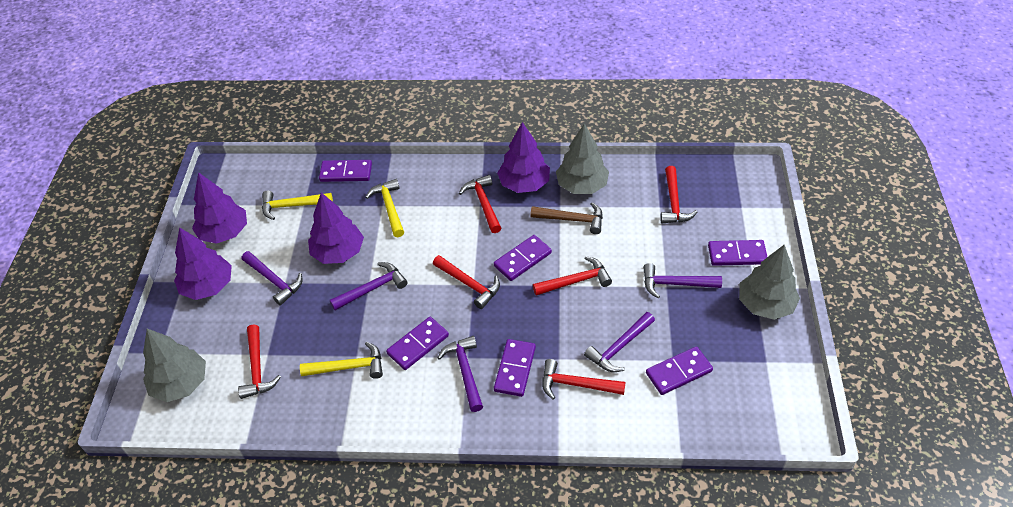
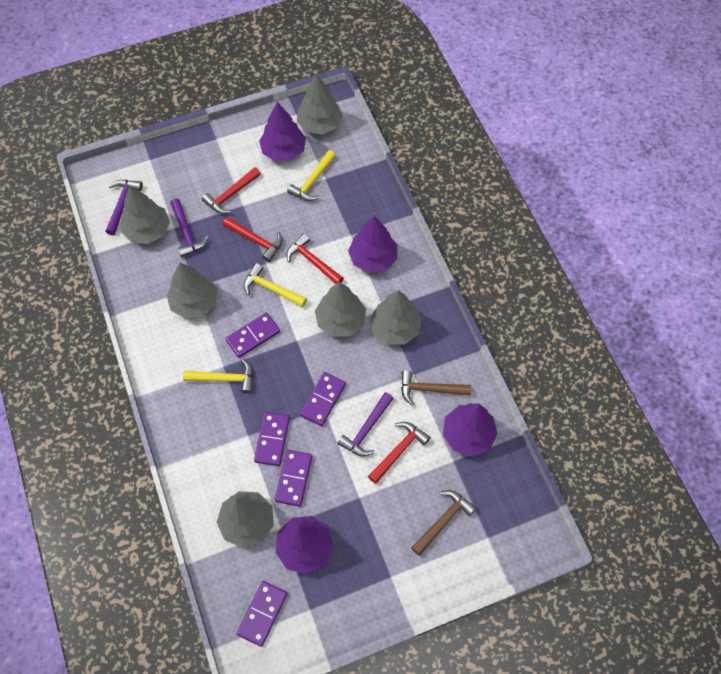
brown hammer: 1 -> 2
grey tree: 3 -> 6
purple domino: 6 -> 5
purple hammer: 5 -> 3
red hammer: 6 -> 4

